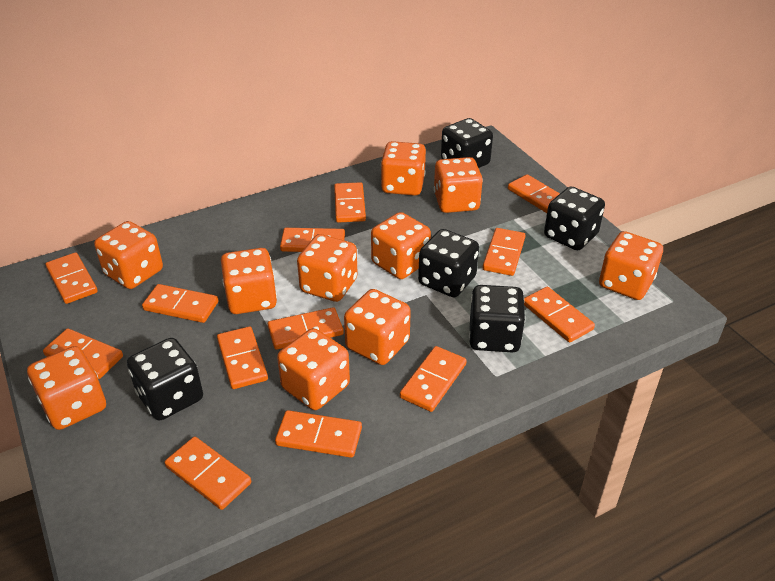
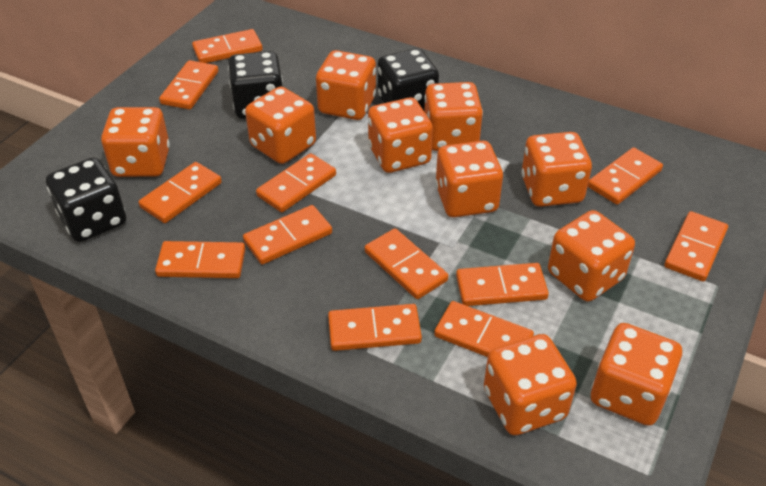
black dice: 5 -> 3
orange domino: 13 -> 12

